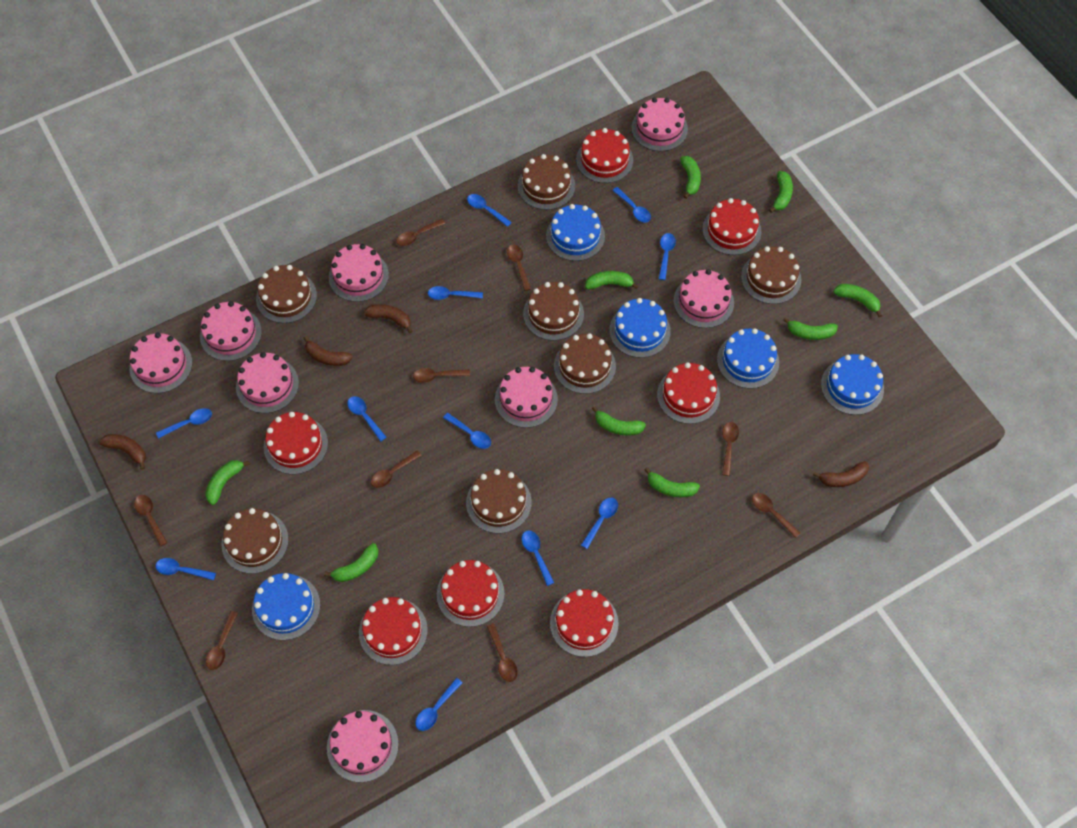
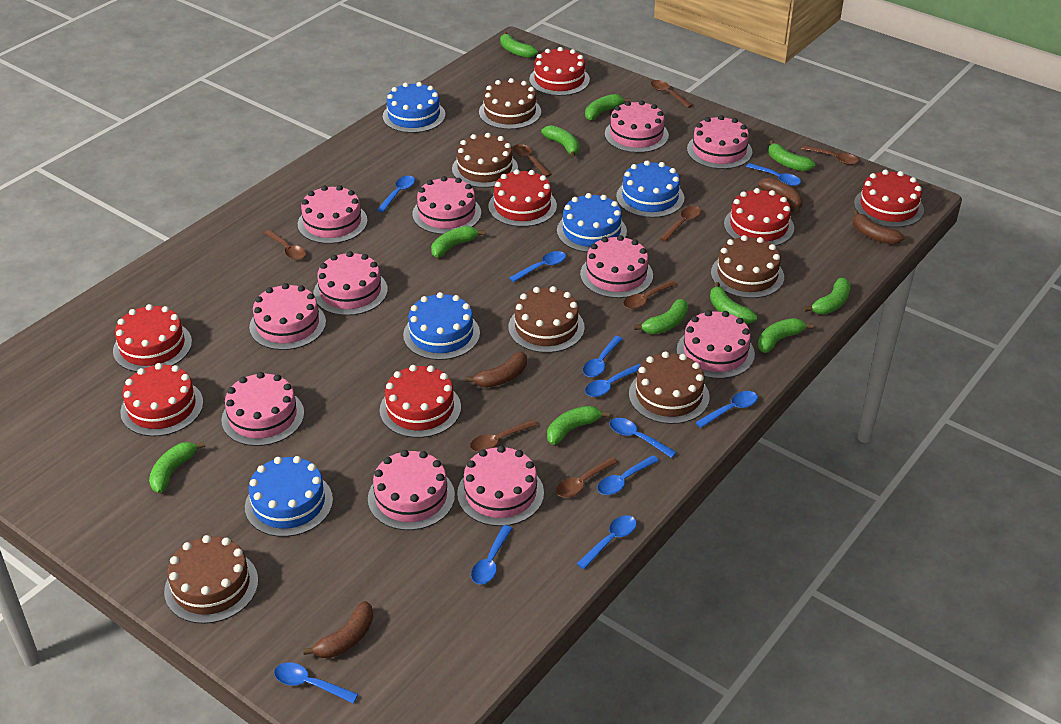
brown cake: 7 -> 6
brown spoon: 9 -> 8
green banana: 9 -> 11
pink cake: 8 -> 11

